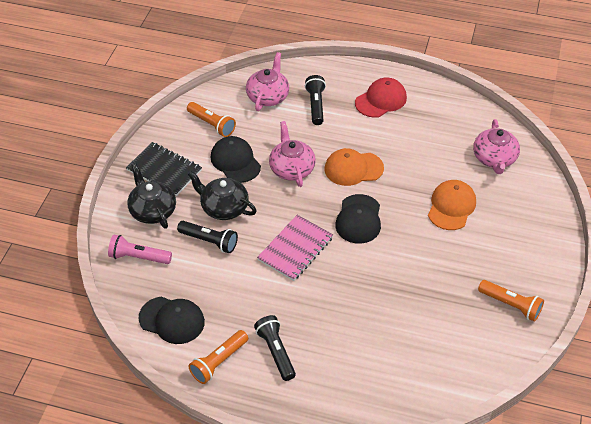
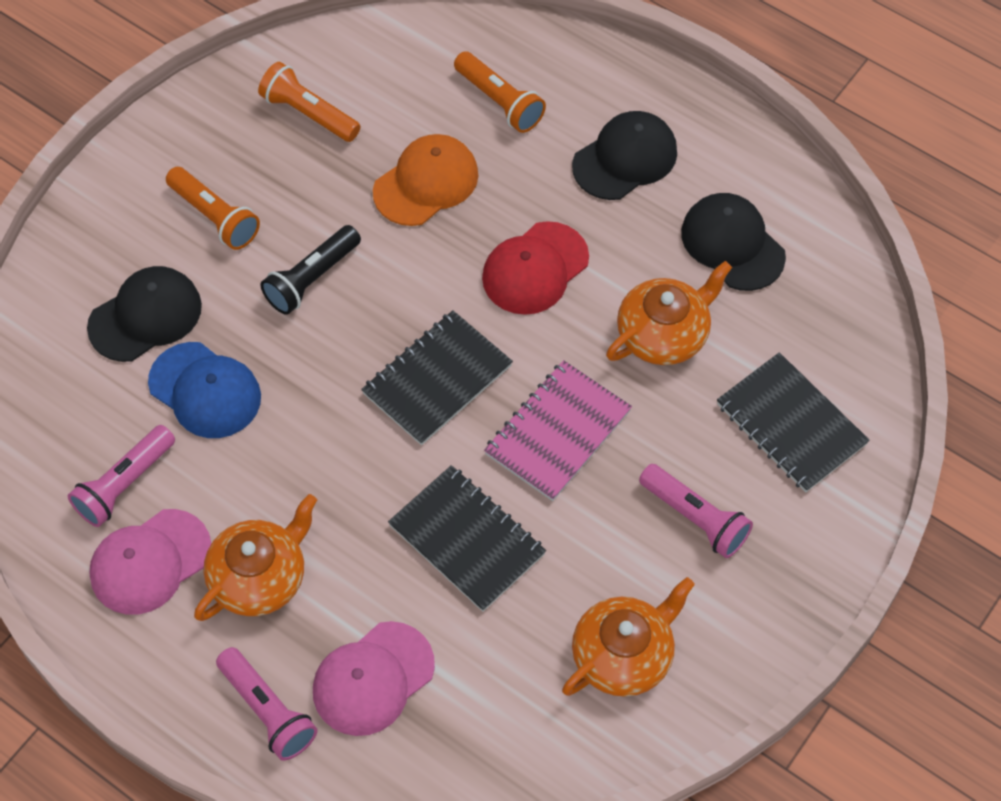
black flashlight: 3 -> 1
black notebook: 1 -> 3
black teapot: 2 -> 0
blue cap: 0 -> 1
orange cap: 2 -> 1
orange teapot: 0 -> 3
pink cap: 0 -> 2
pink flashlight: 1 -> 3
pink teapot: 3 -> 0

